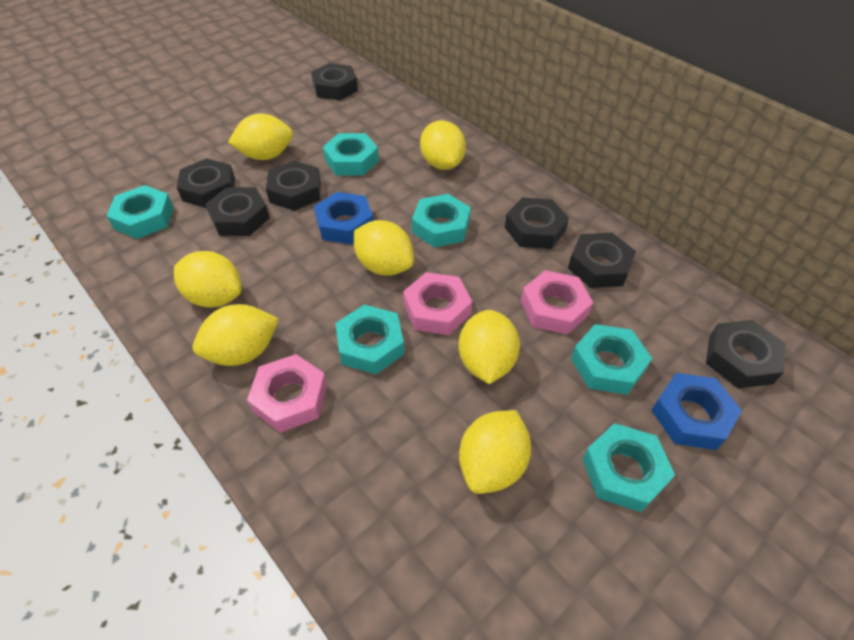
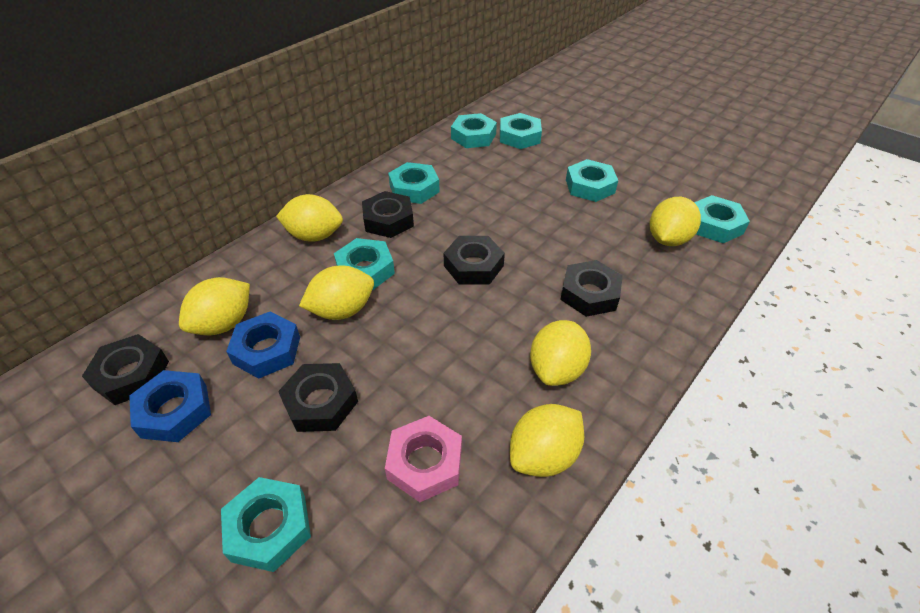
black nut: 7 -> 5
pink nut: 3 -> 1
turquoise nut: 6 -> 7
yellow lemon: 7 -> 6

